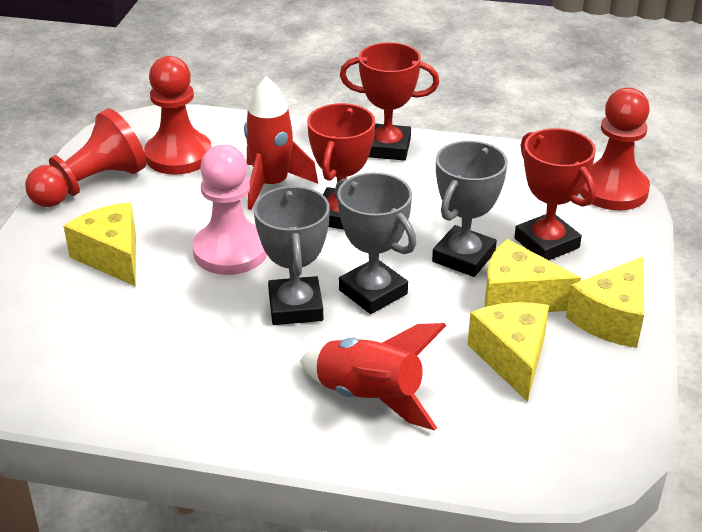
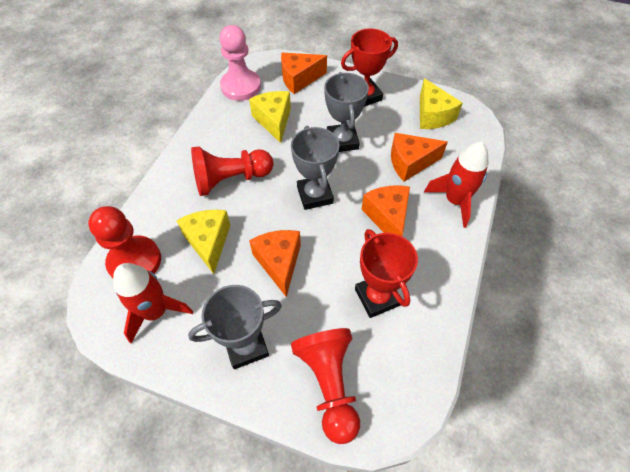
orange cheese: 0 -> 4
red trophy: 3 -> 2
yellow cheese: 4 -> 3

